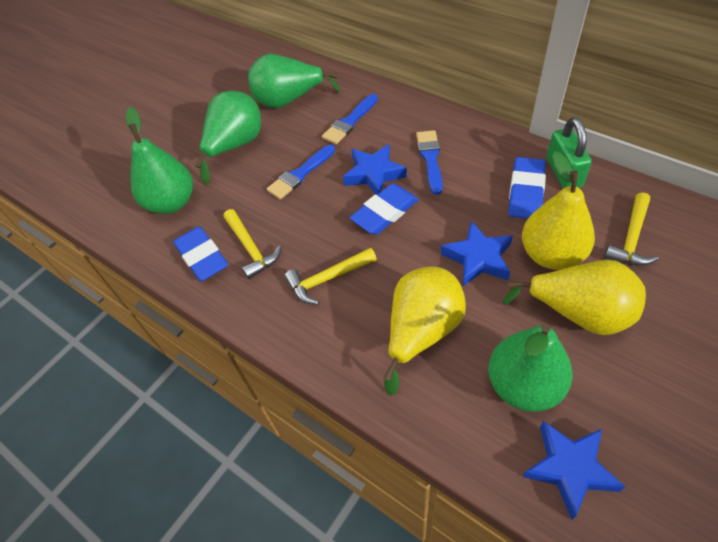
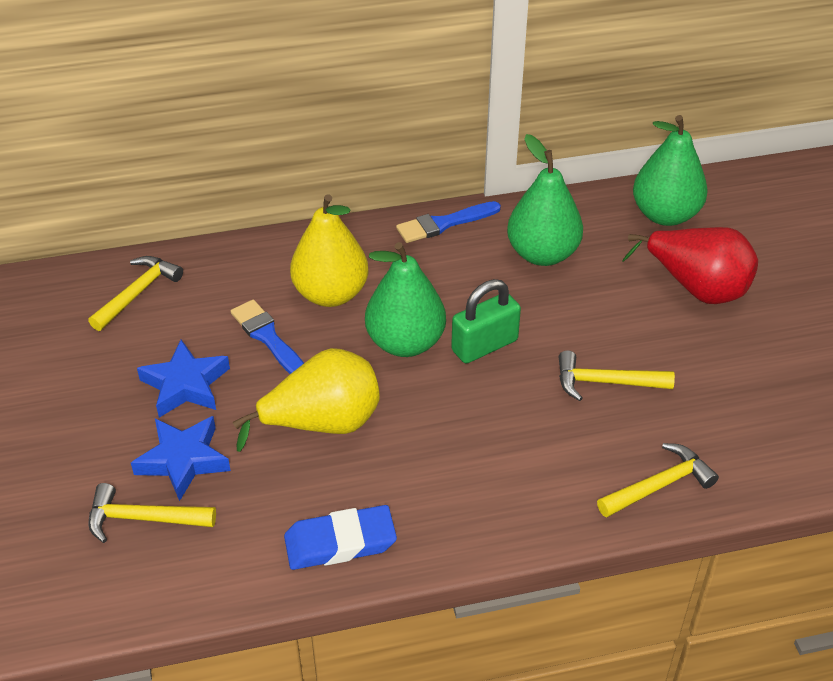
blue brush: 3 -> 2
blue eraser: 3 -> 1
blue star: 3 -> 2
green pear: 4 -> 3
red pear: 0 -> 1
yellow hammer: 3 -> 4
yellow pear: 3 -> 2

